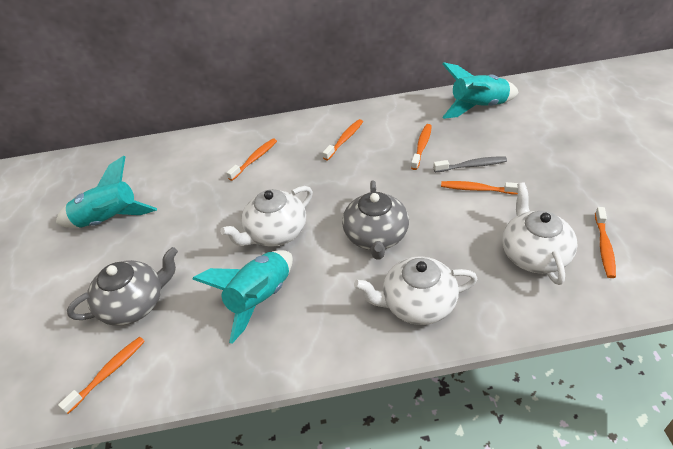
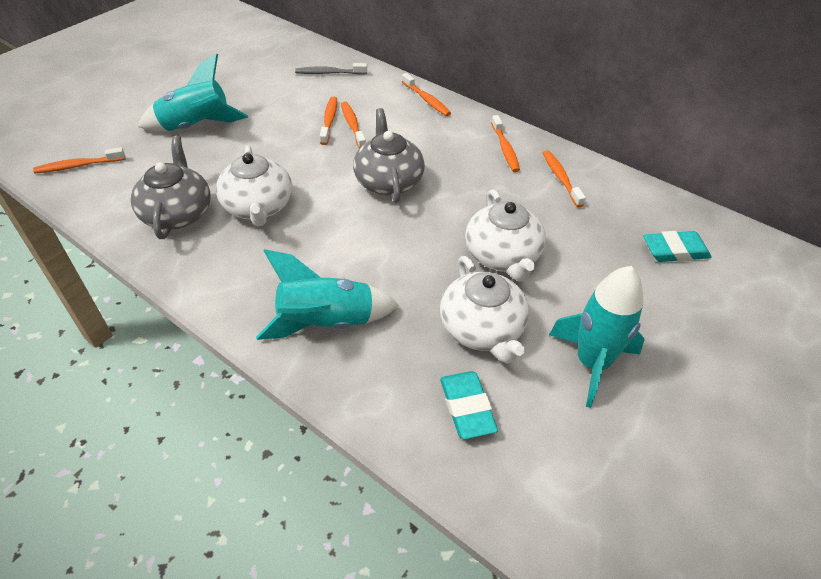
turquoise eraser: 0 -> 2

